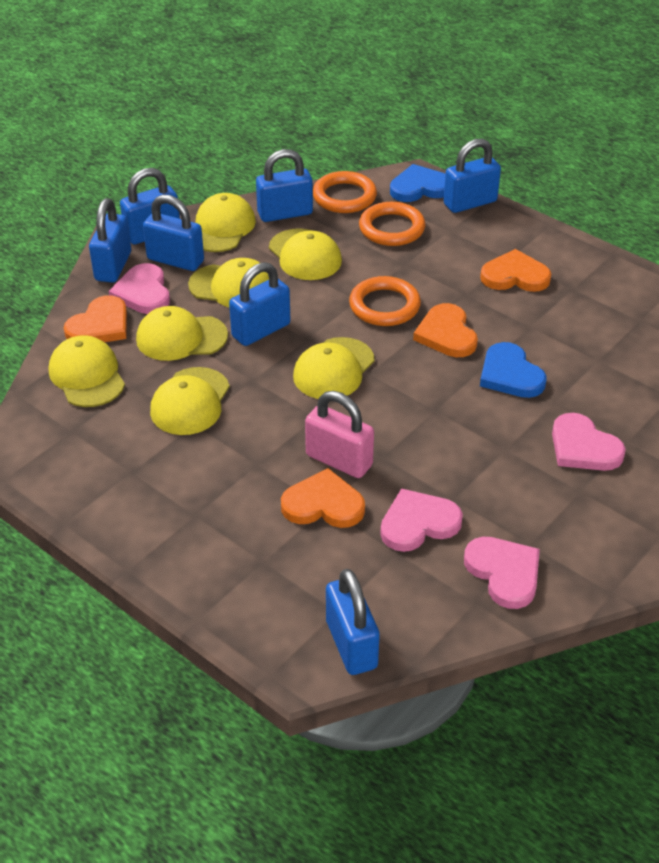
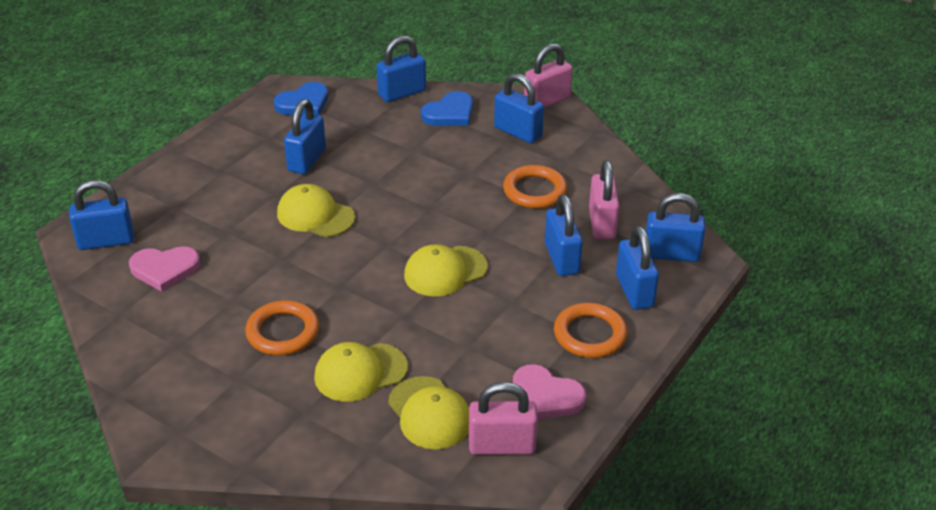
orange heart: 4 -> 0
pink heart: 4 -> 2
pink padlock: 1 -> 3
yellow cap: 7 -> 4

